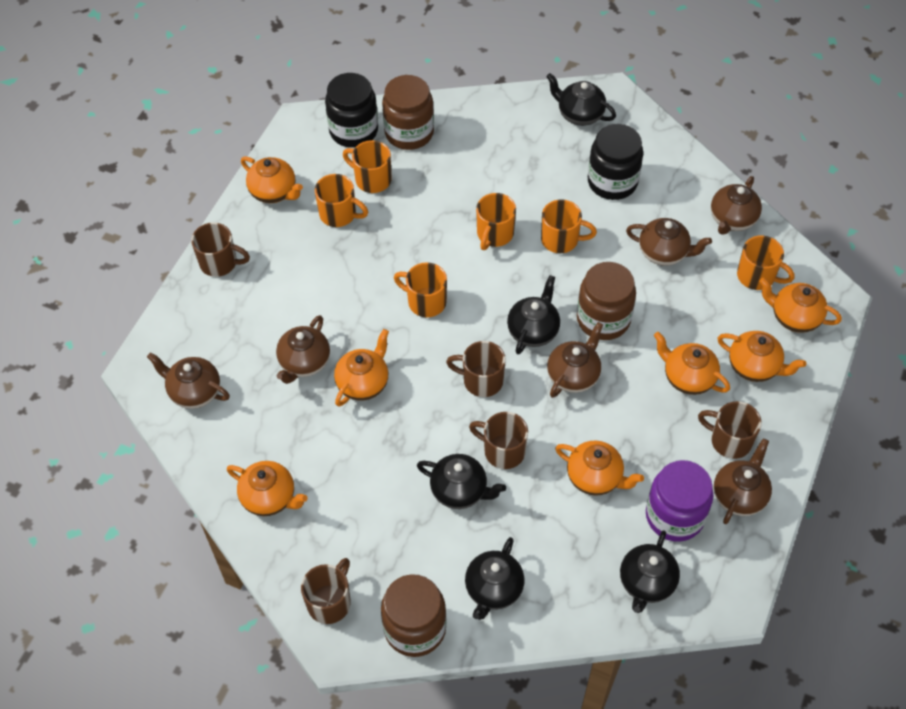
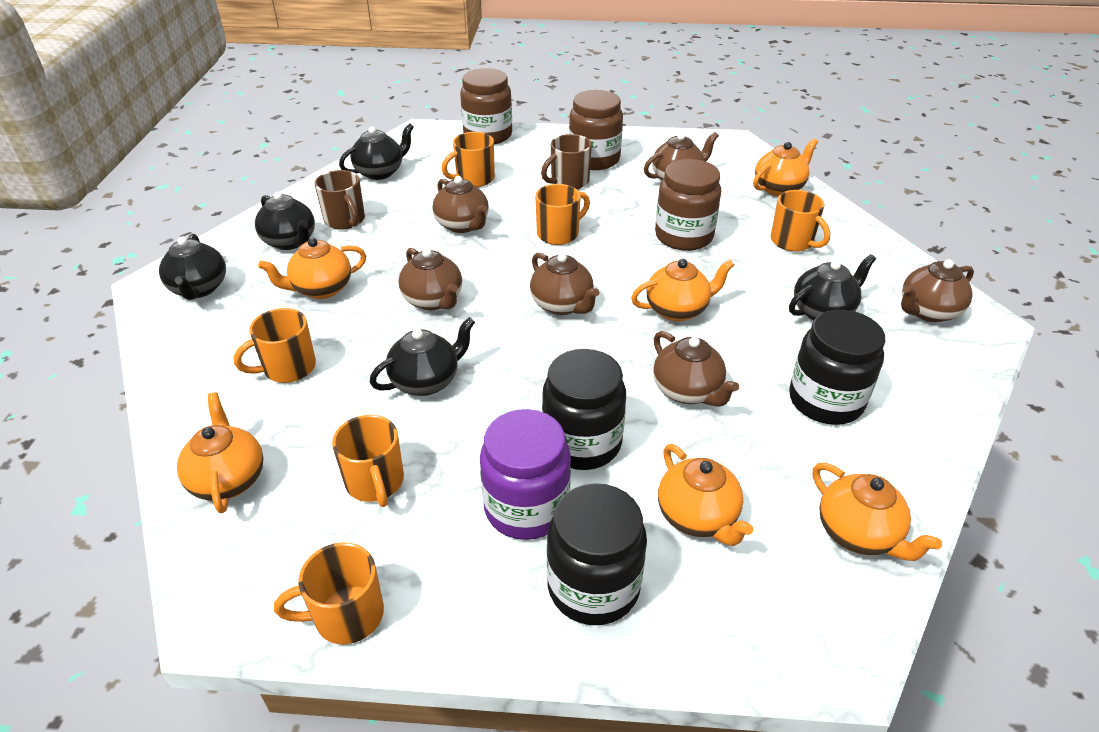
black jar: 2 -> 3
brown mug: 5 -> 2
orange teapot: 7 -> 6

